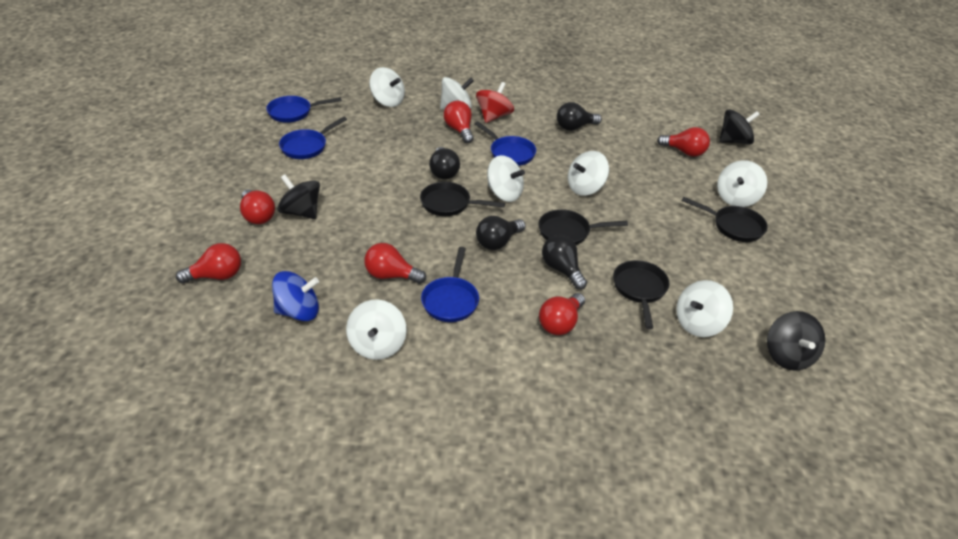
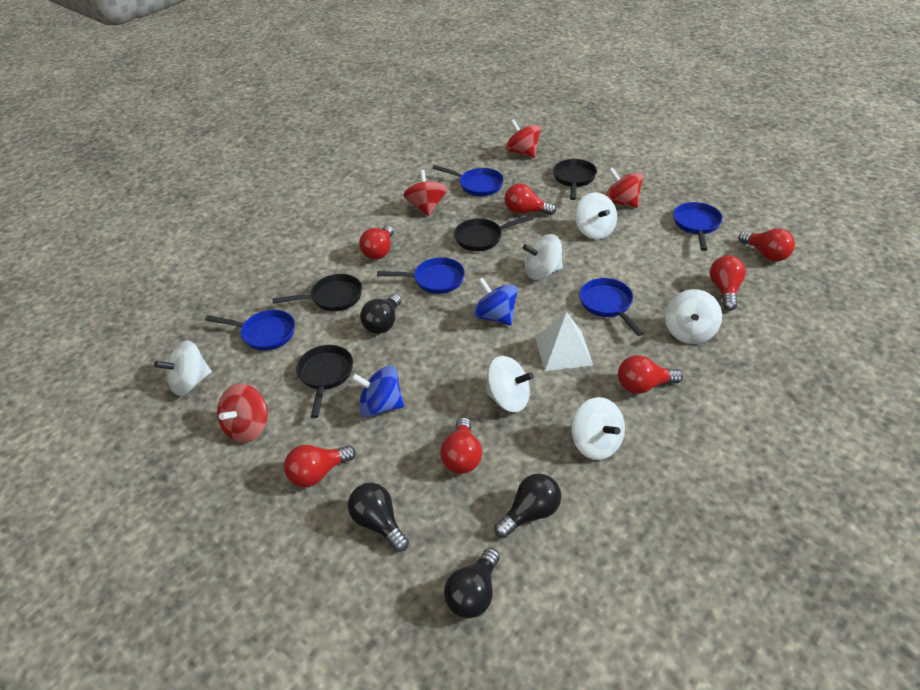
black spinning top: 3 -> 0
blue pan: 4 -> 5
blue spinning top: 1 -> 2
red light bulb: 6 -> 7
red spinning top: 1 -> 4
white pyramid: 0 -> 1
white spinning top: 7 -> 6

